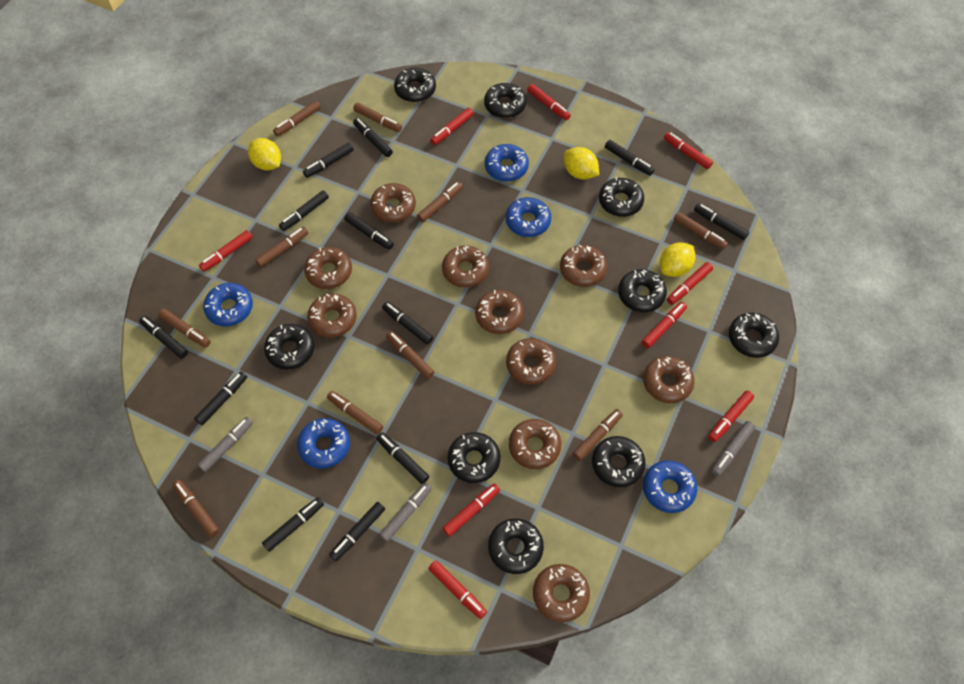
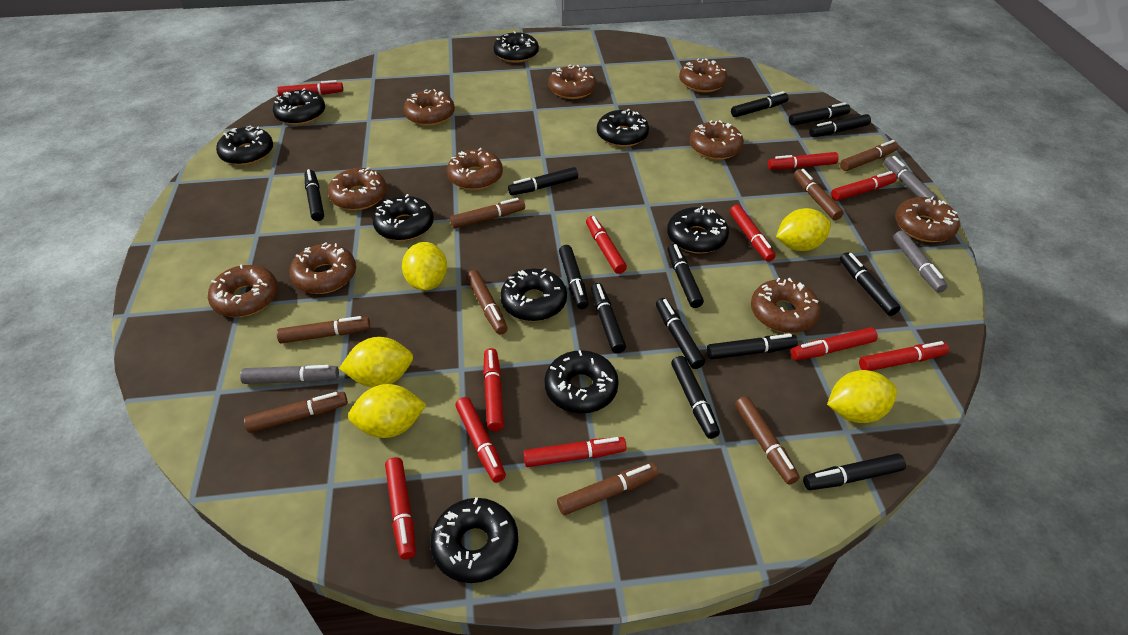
black marker: 12 -> 13
blue donut: 5 -> 0
brown marker: 10 -> 8
red marker: 9 -> 11
yellow lemon: 3 -> 5

